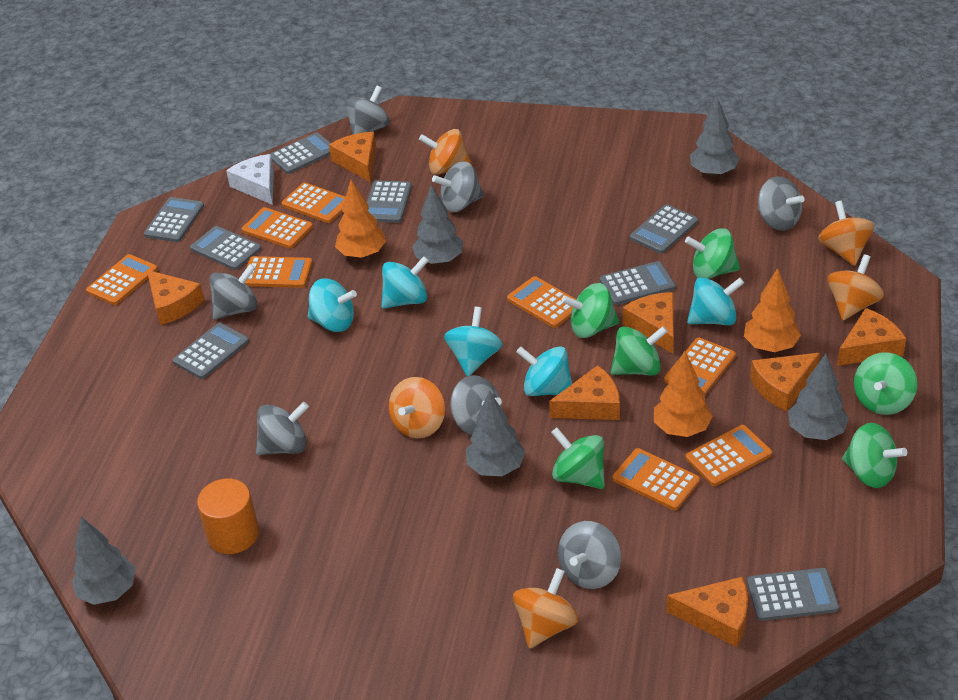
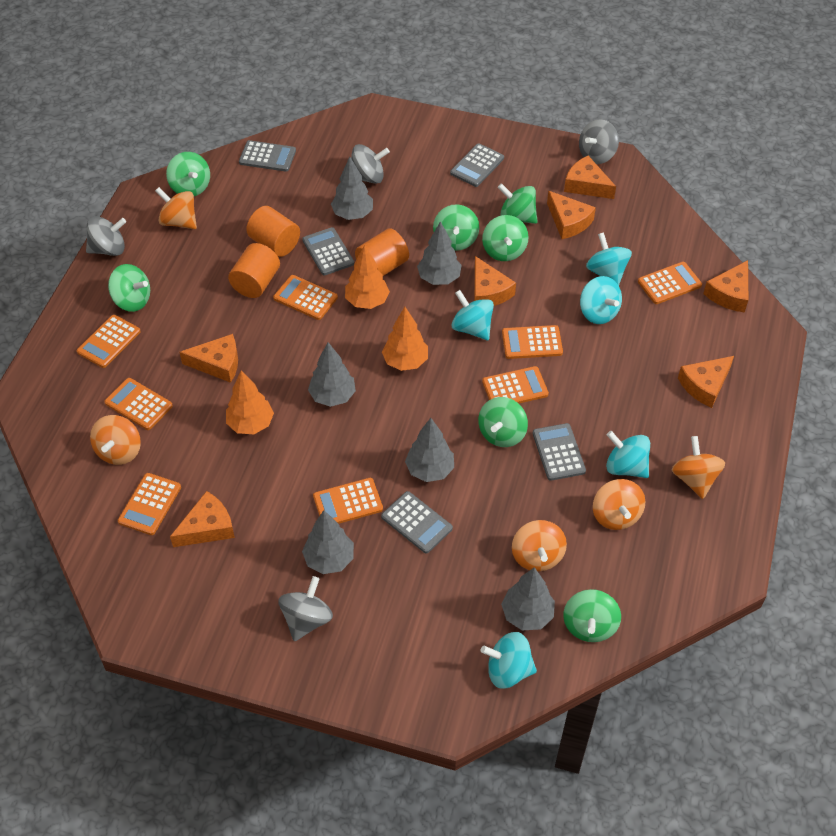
green spinning top: 6 -> 7
grey calculator: 8 -> 5
grey spinning top: 7 -> 4
grey tree: 5 -> 6
orange cylinder: 1 -> 3
white cheese: 1 -> 0

